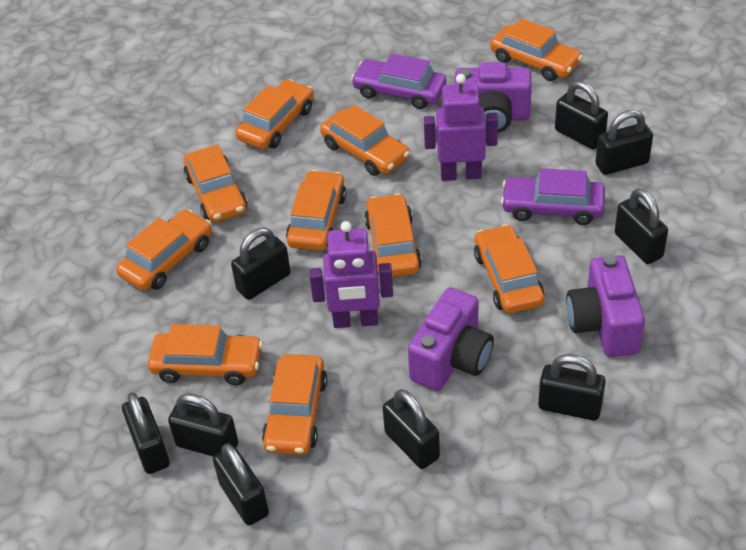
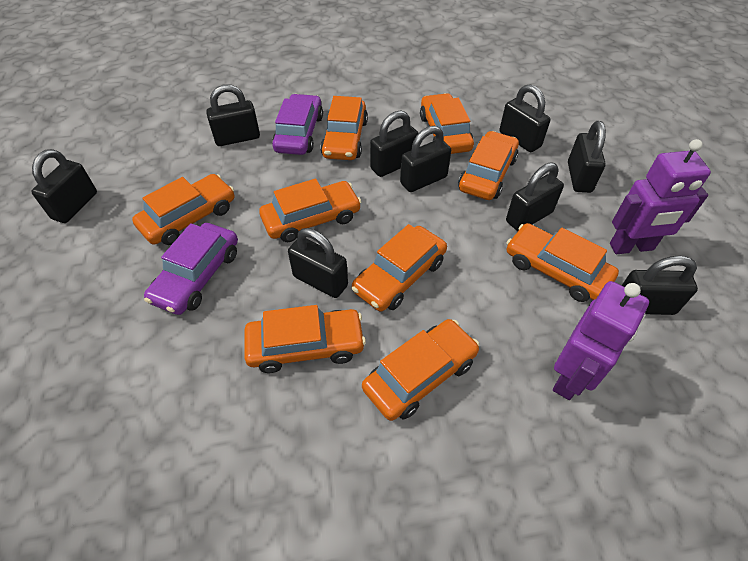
orange car: 10 -> 9
purple camera: 3 -> 0

